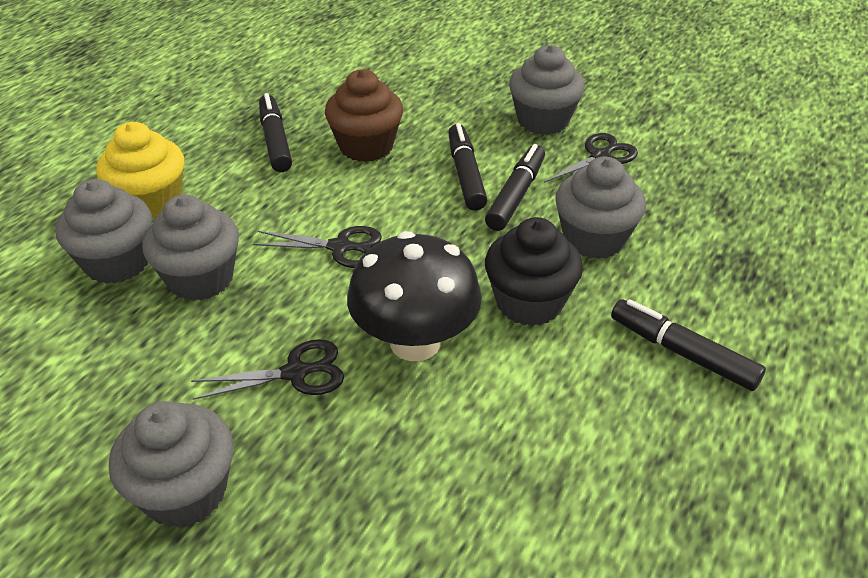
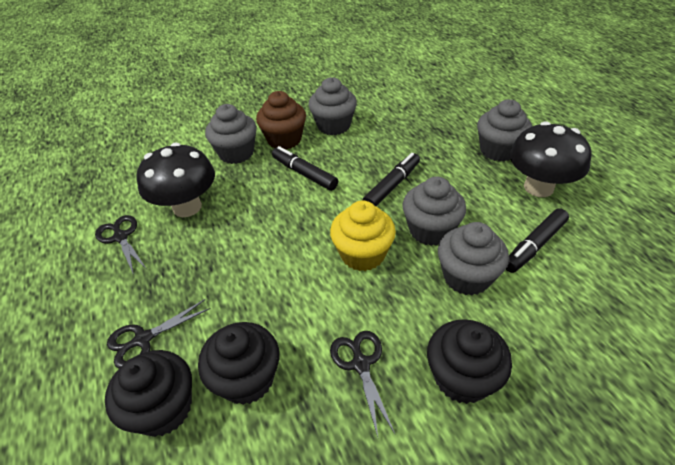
black cupcake: 1 -> 3
black marker: 4 -> 3
black mushroom: 1 -> 2

